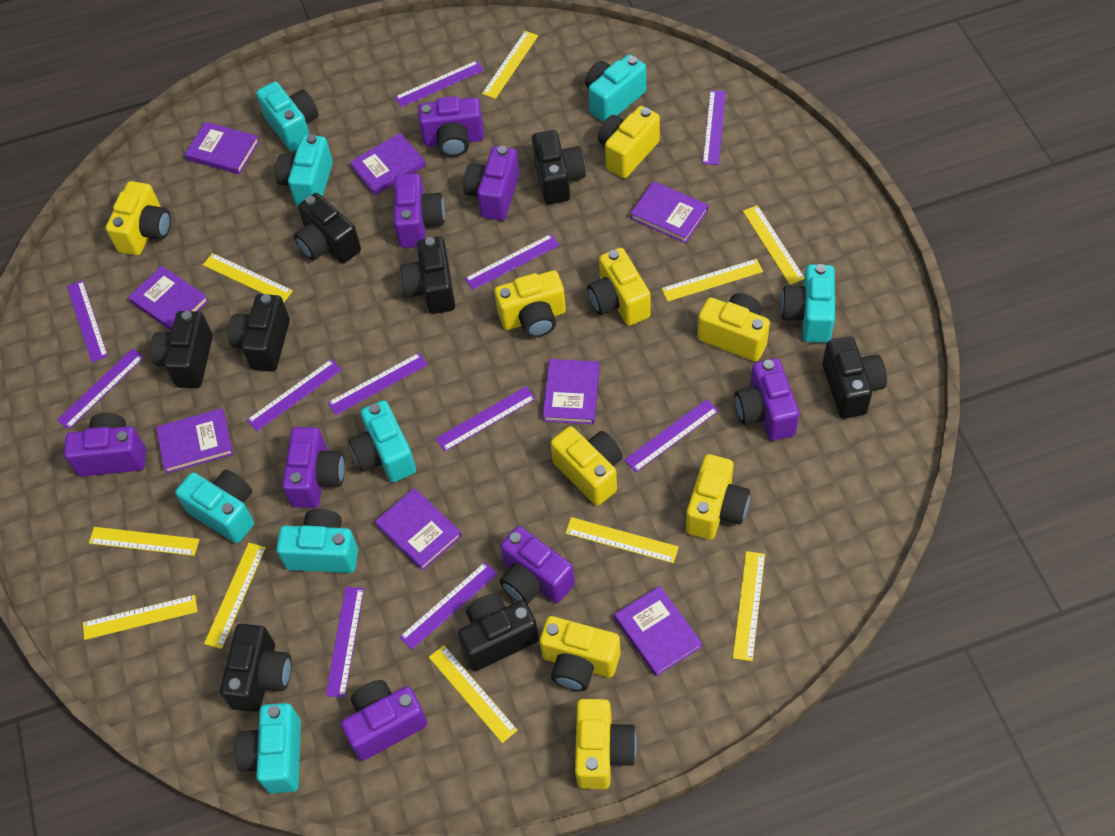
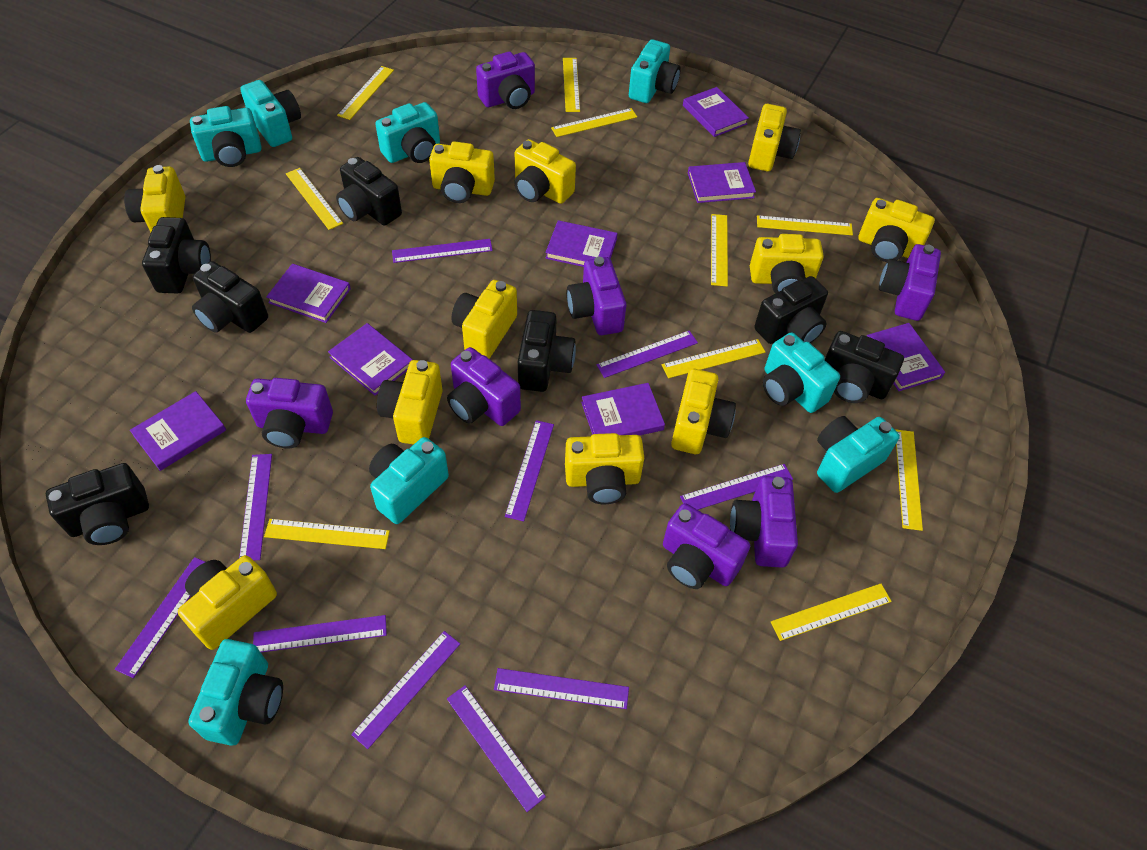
black camera: 8 -> 7
purple camera: 8 -> 7
purple ruler: 11 -> 10
yellow camera: 9 -> 11

